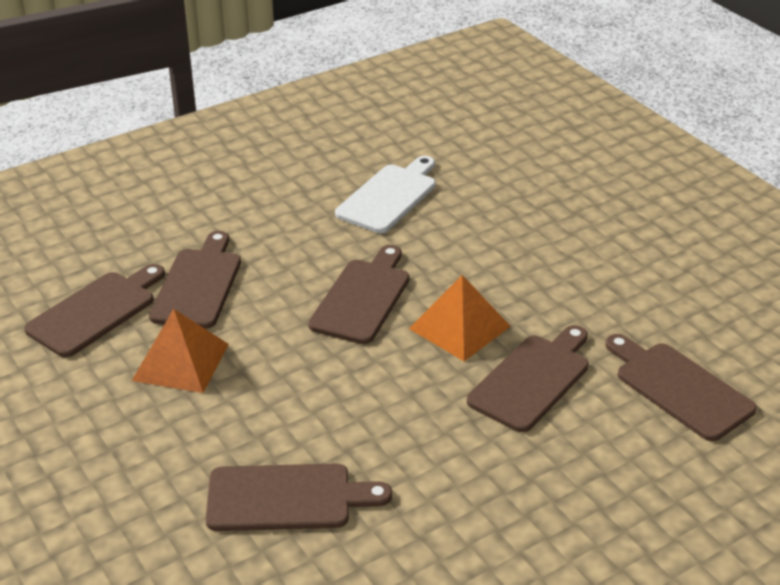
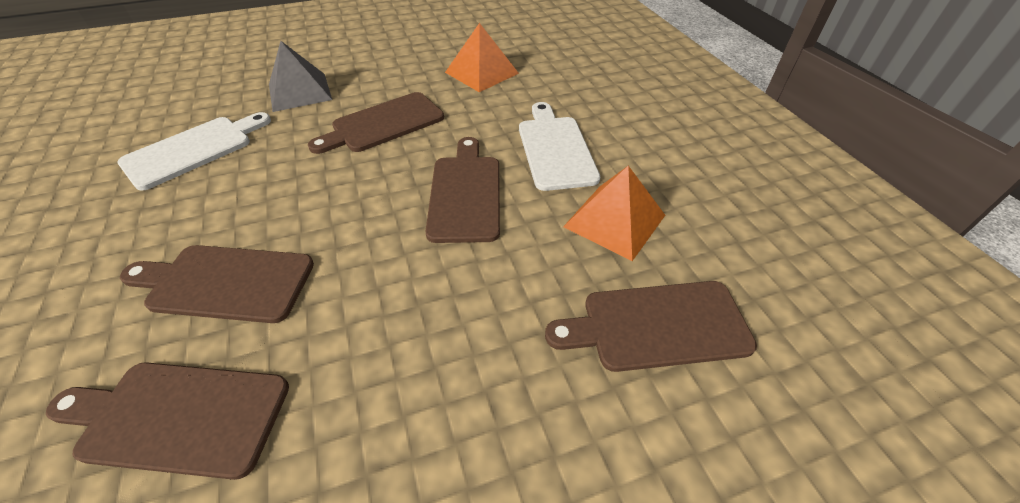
brown cutting board: 6 -> 5
grey pyramid: 0 -> 1
white cutting board: 1 -> 2

